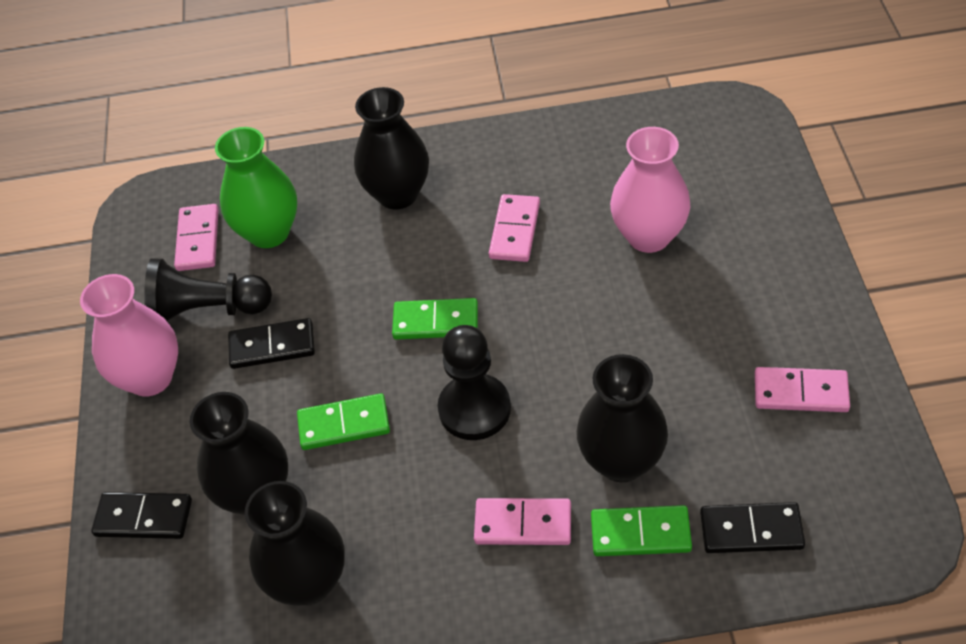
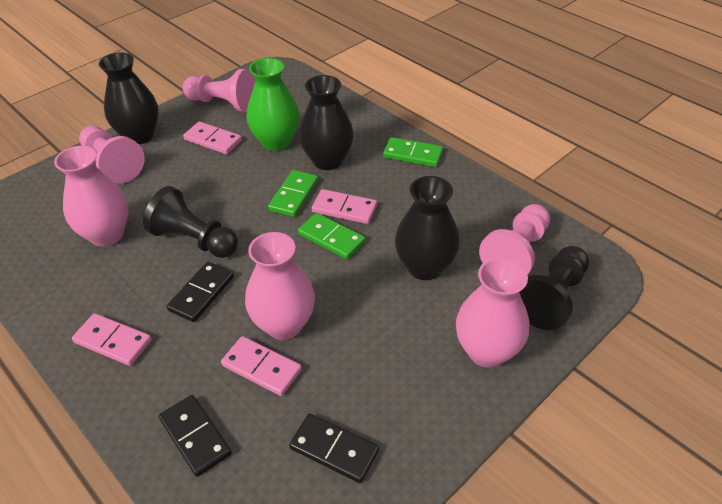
black vase: 4 -> 3
pink pawn: 0 -> 3
pink vase: 2 -> 3

